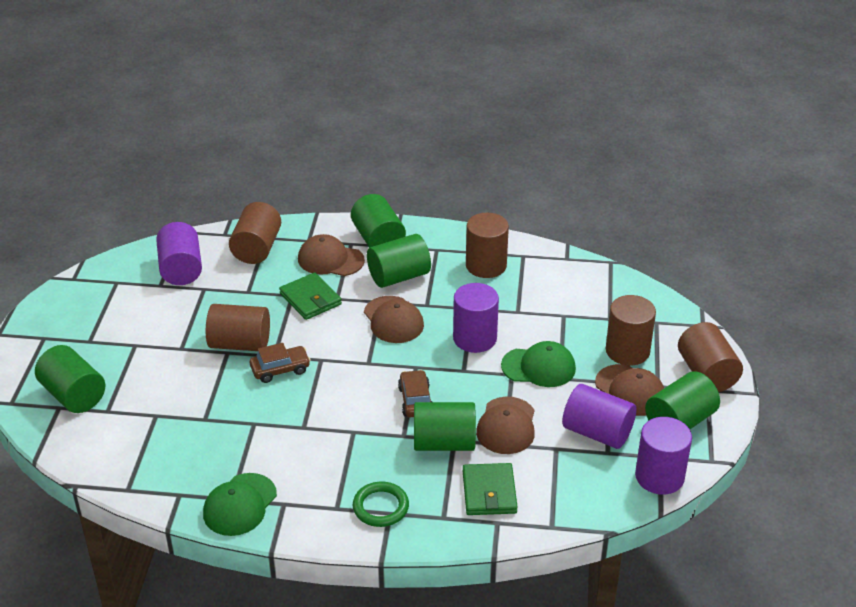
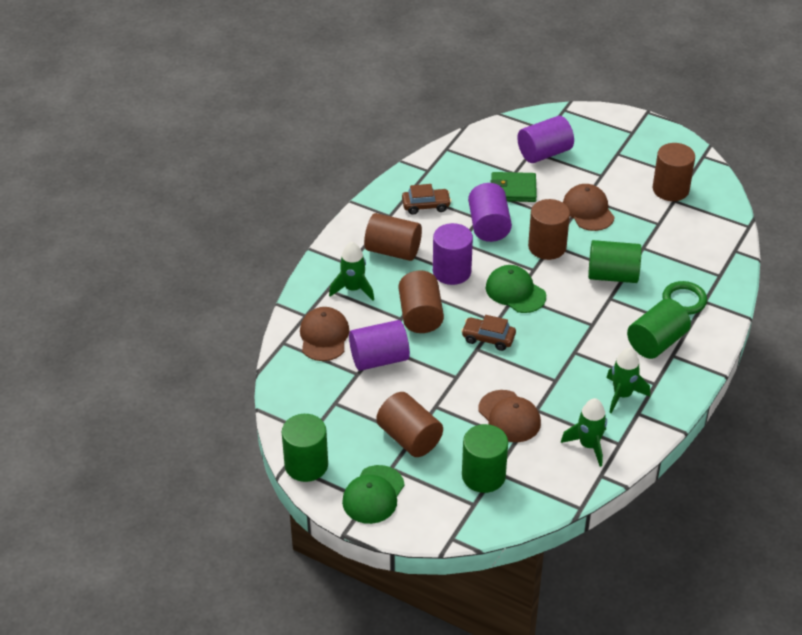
brown cap: 4 -> 3
green cylinder: 5 -> 4
green rocket: 0 -> 3
green wallet: 2 -> 1

